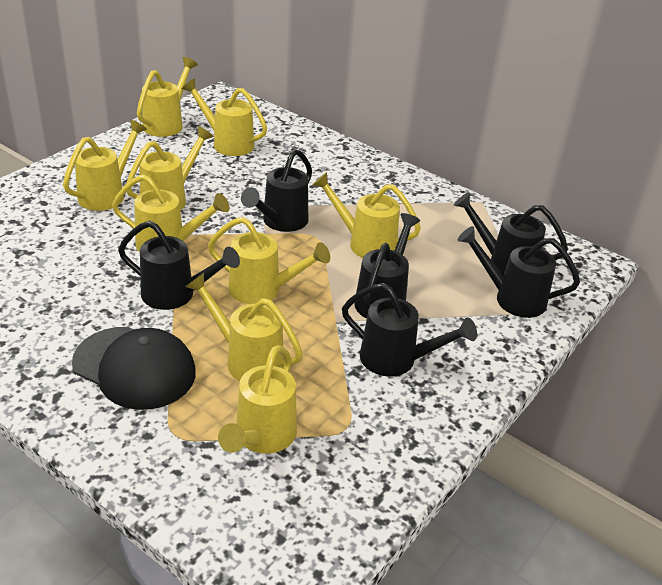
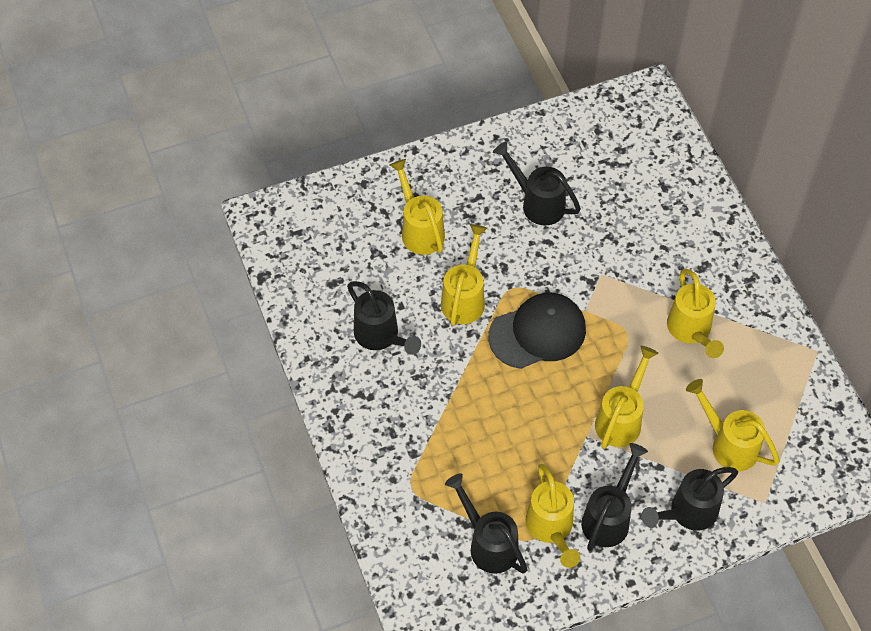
black watering can: 6 -> 5
yellow watering can: 9 -> 6

